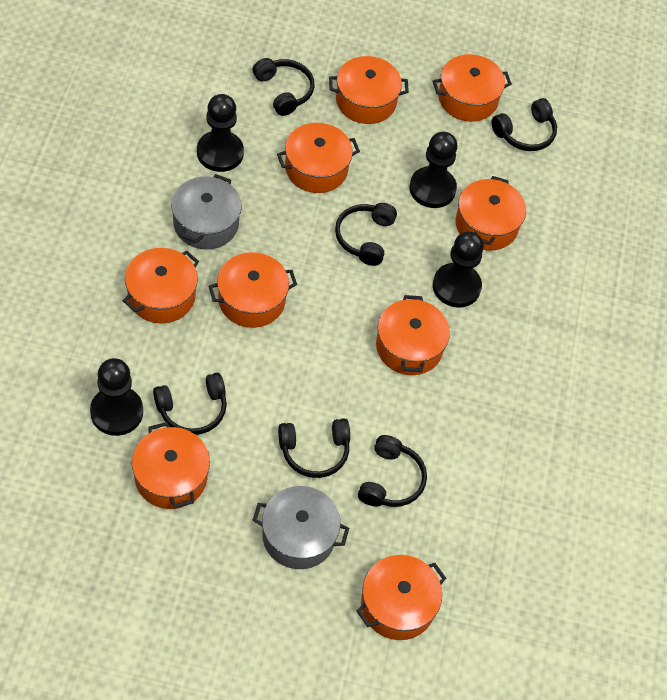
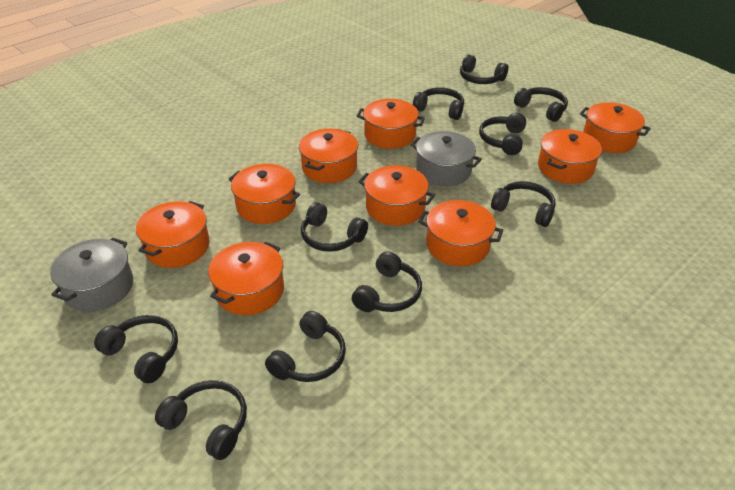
black headphones: 6 -> 10
black pawn: 4 -> 0

